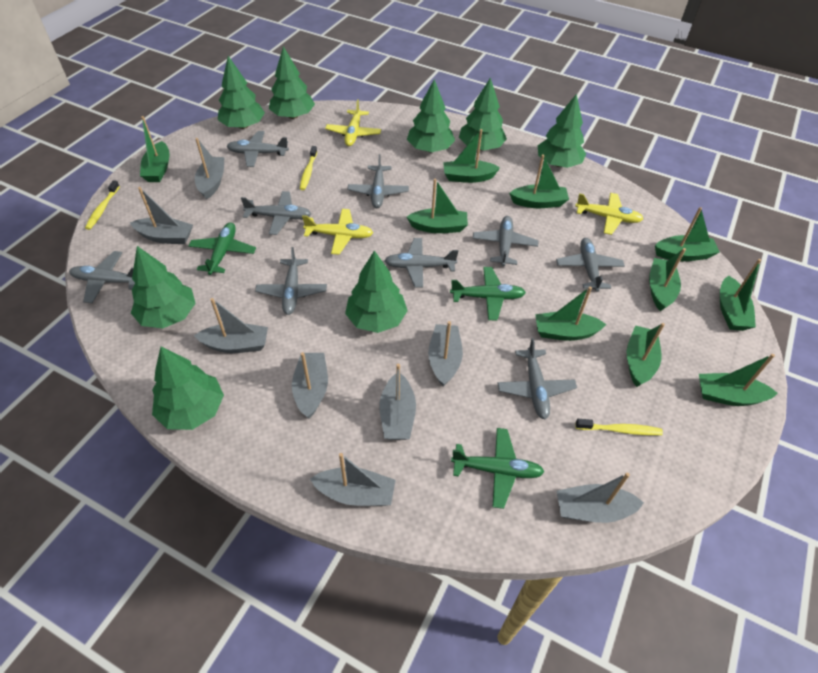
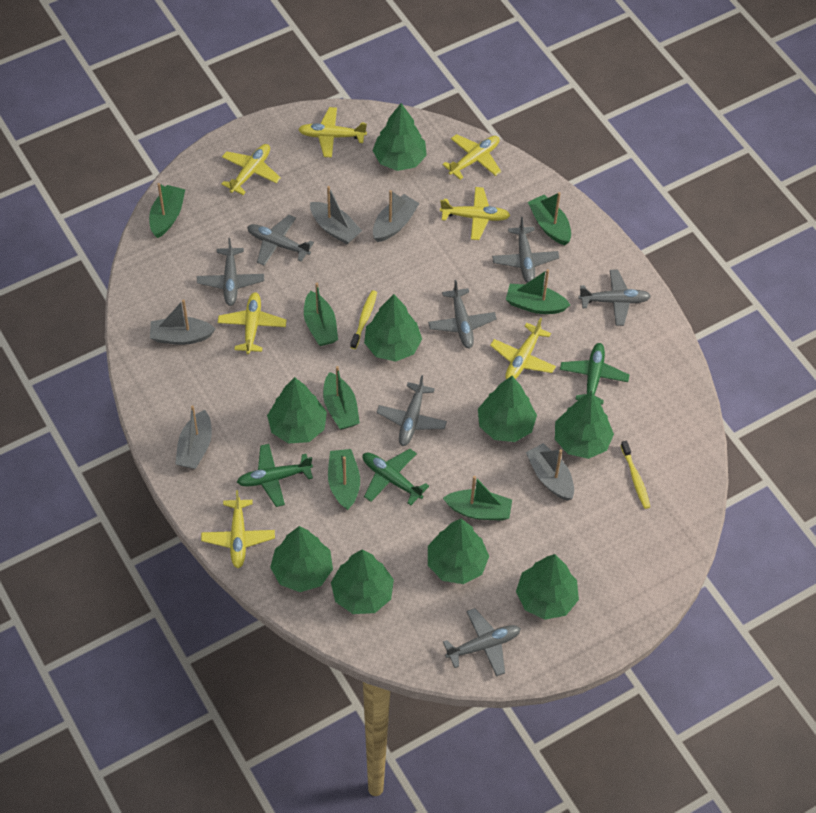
green boat: 10 -> 7
green tree: 8 -> 9
grey boat: 8 -> 5
grey plane: 9 -> 7
yellow plane: 3 -> 7
yellow toothbrush: 3 -> 2

